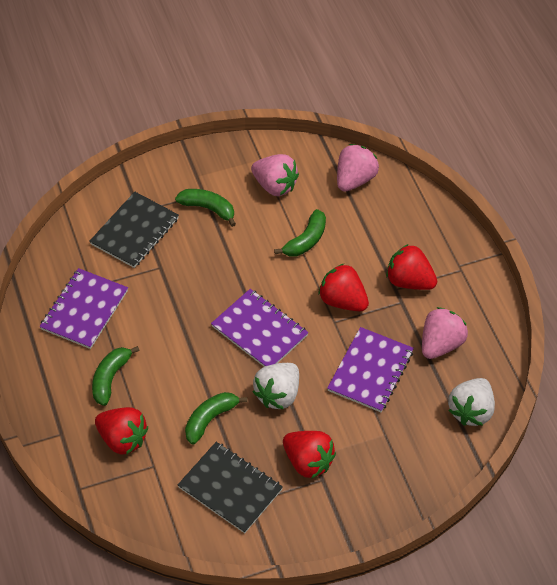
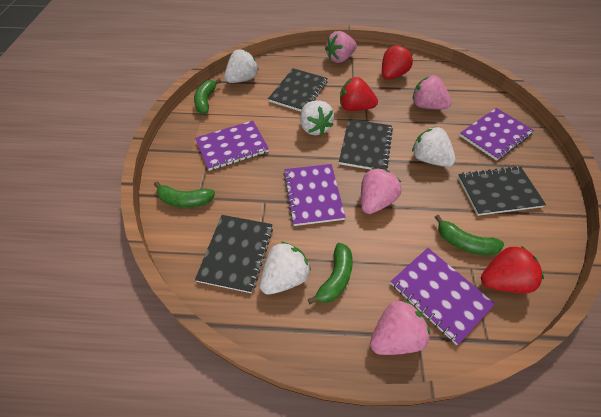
black notebook: 2 -> 4
pink strawberry: 3 -> 4
purple notebook: 3 -> 4
red strawberry: 4 -> 3
white strawberry: 2 -> 4

